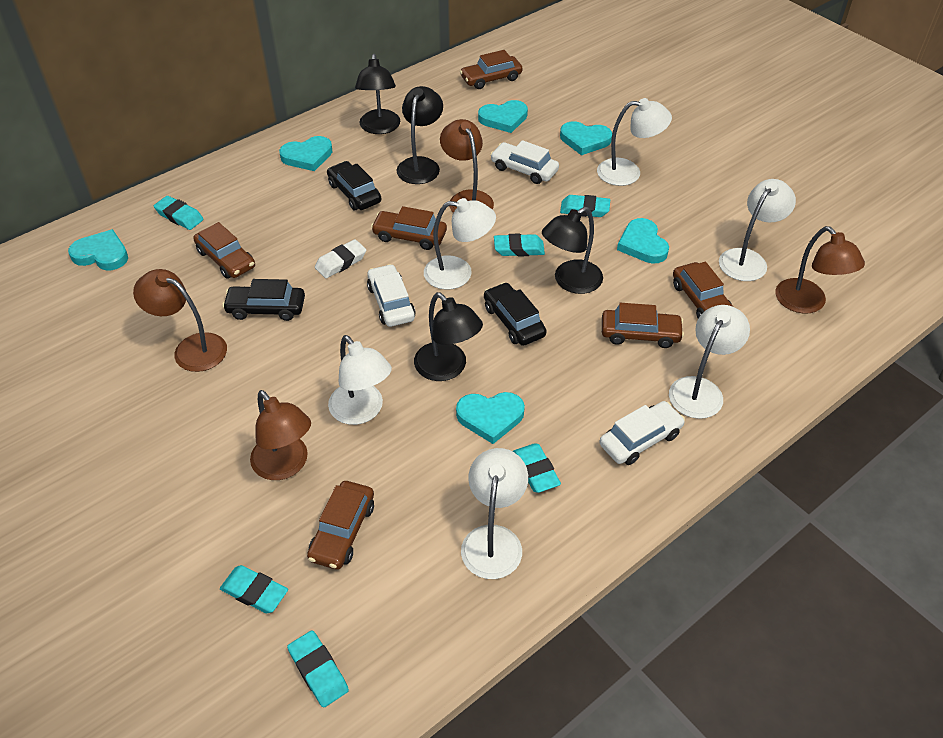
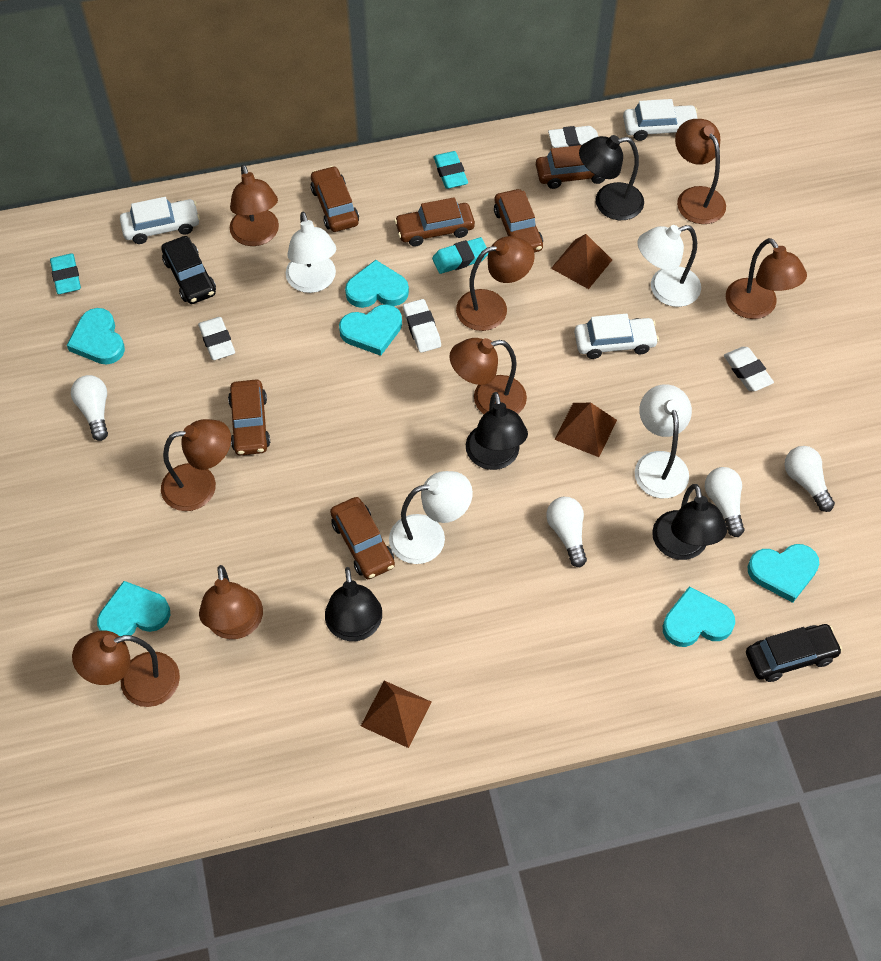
black car: 3 -> 2
brown lamp: 4 -> 8
brown pyramid: 0 -> 3
turquoise eraser: 6 -> 3
white eraser: 1 -> 4
white lamp: 6 -> 4
white light bulb: 0 -> 4

